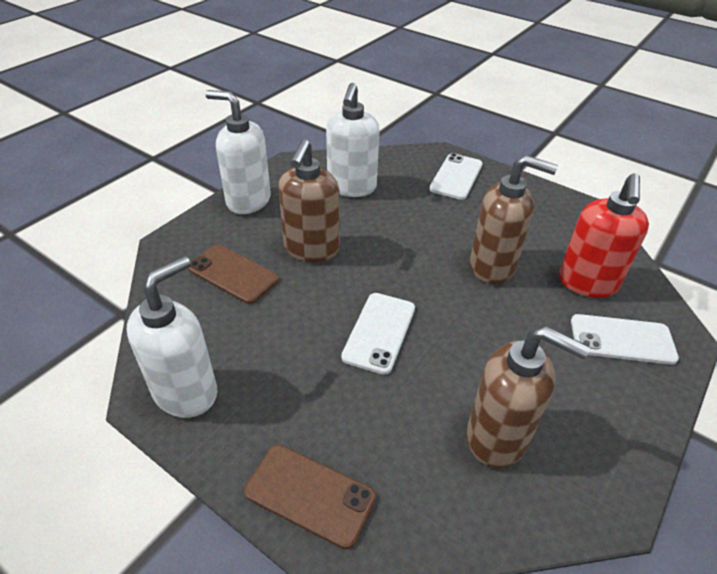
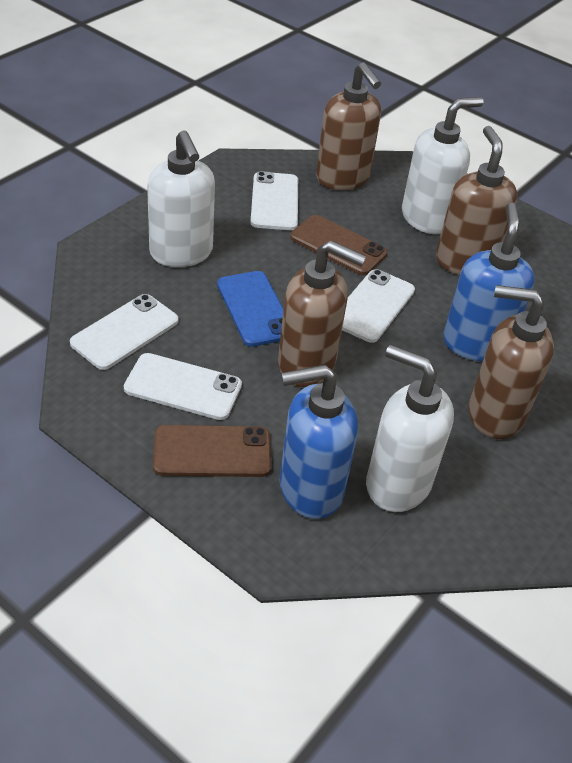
blue phone: 0 -> 1
blue soap dispenser: 0 -> 2
brown soap dispenser: 3 -> 4
red soap dispenser: 1 -> 0
white phone: 3 -> 4

